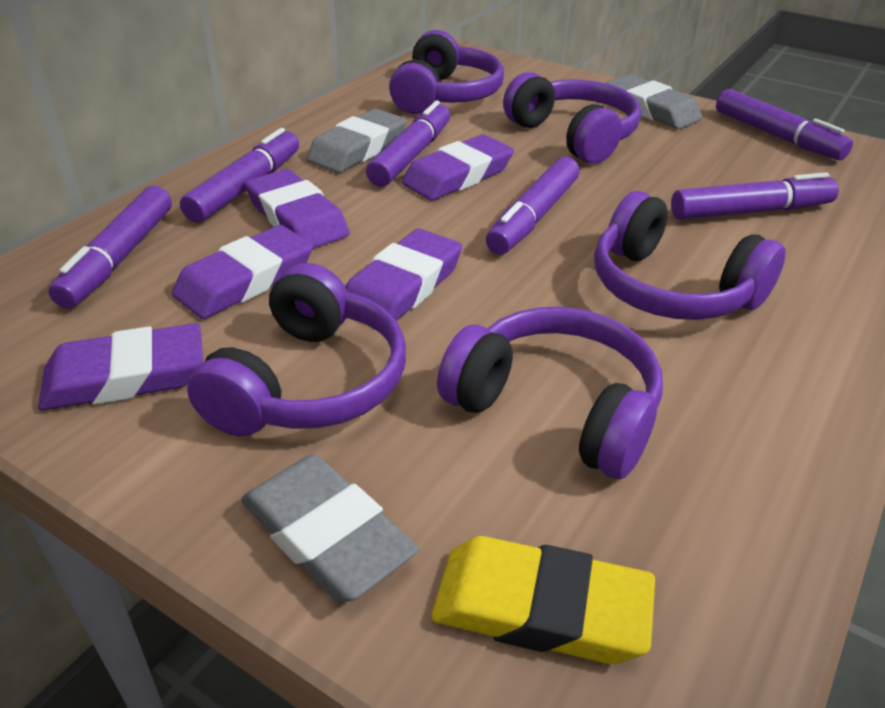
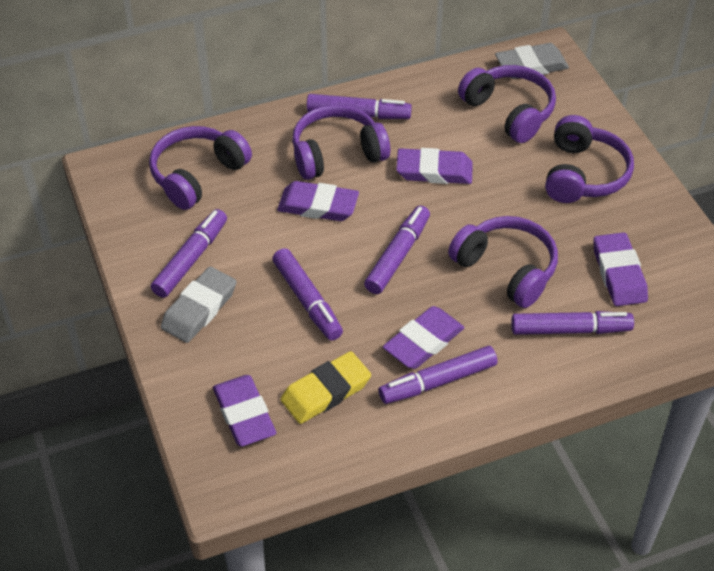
grey eraser: 3 -> 2

